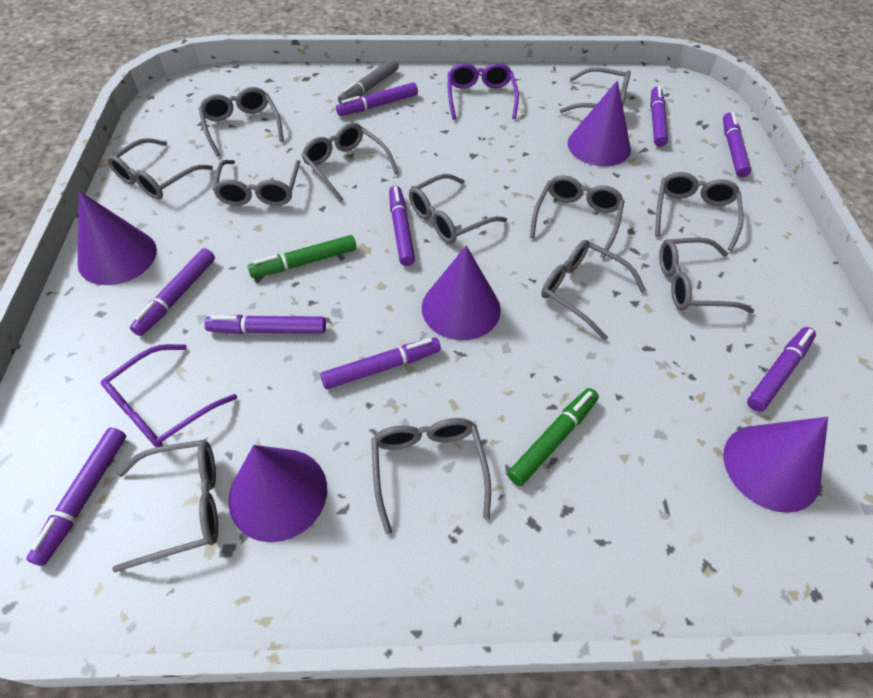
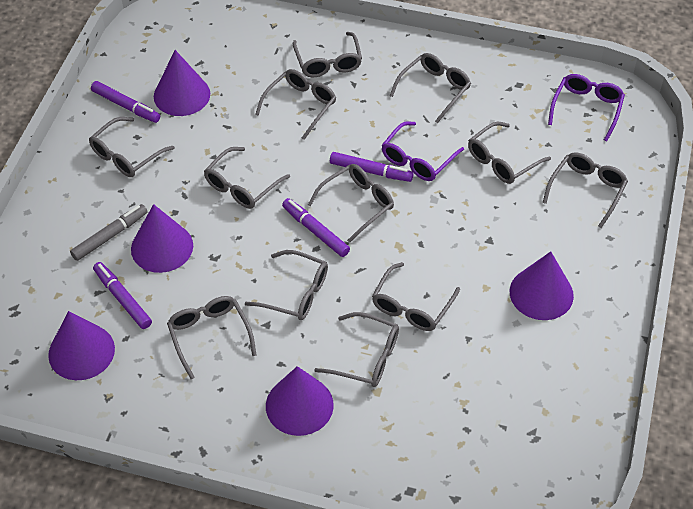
green marker: 2 -> 0
purple marker: 9 -> 4

